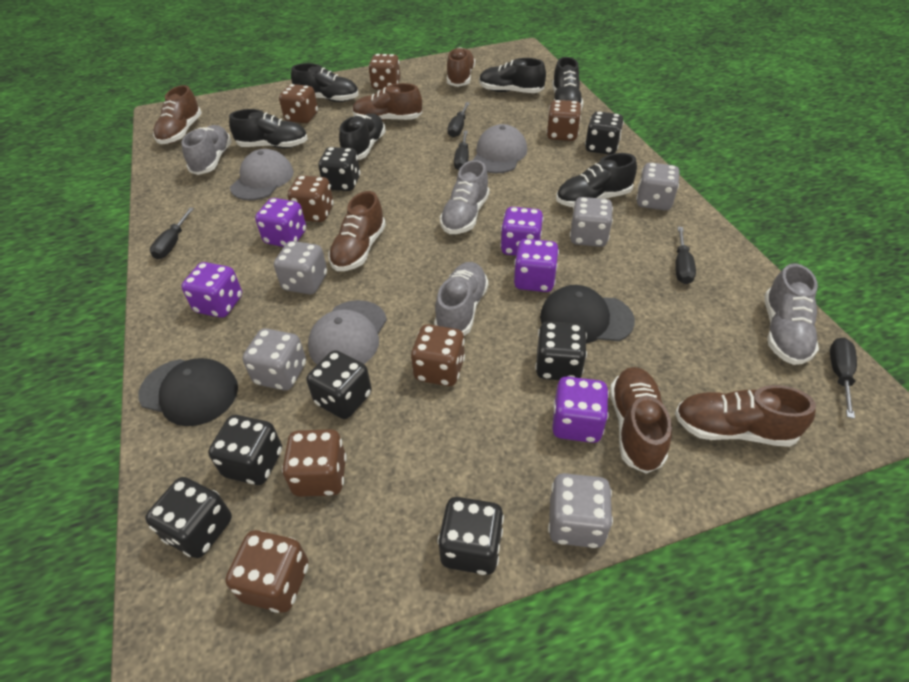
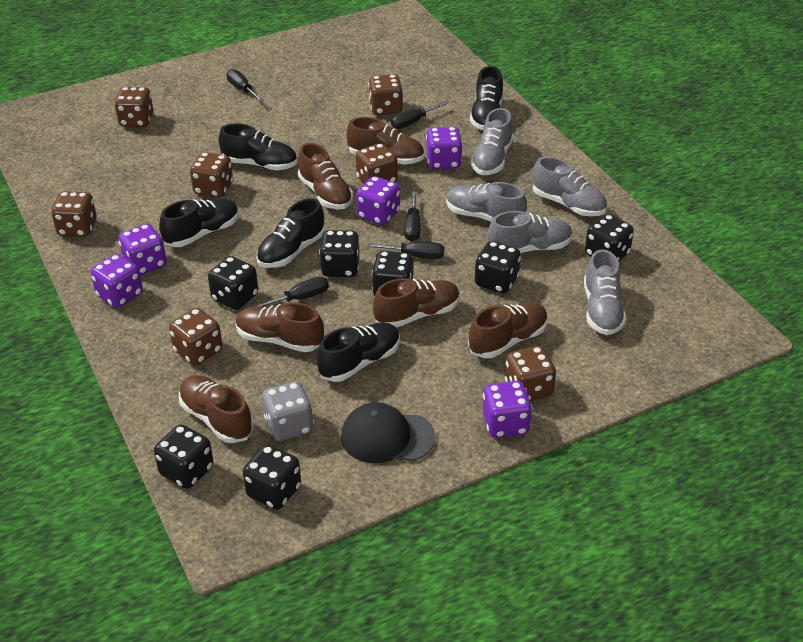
black cap: 2 -> 1
black shoe: 6 -> 5
grey cap: 3 -> 0
grey dice: 5 -> 1
grey shoe: 4 -> 5

